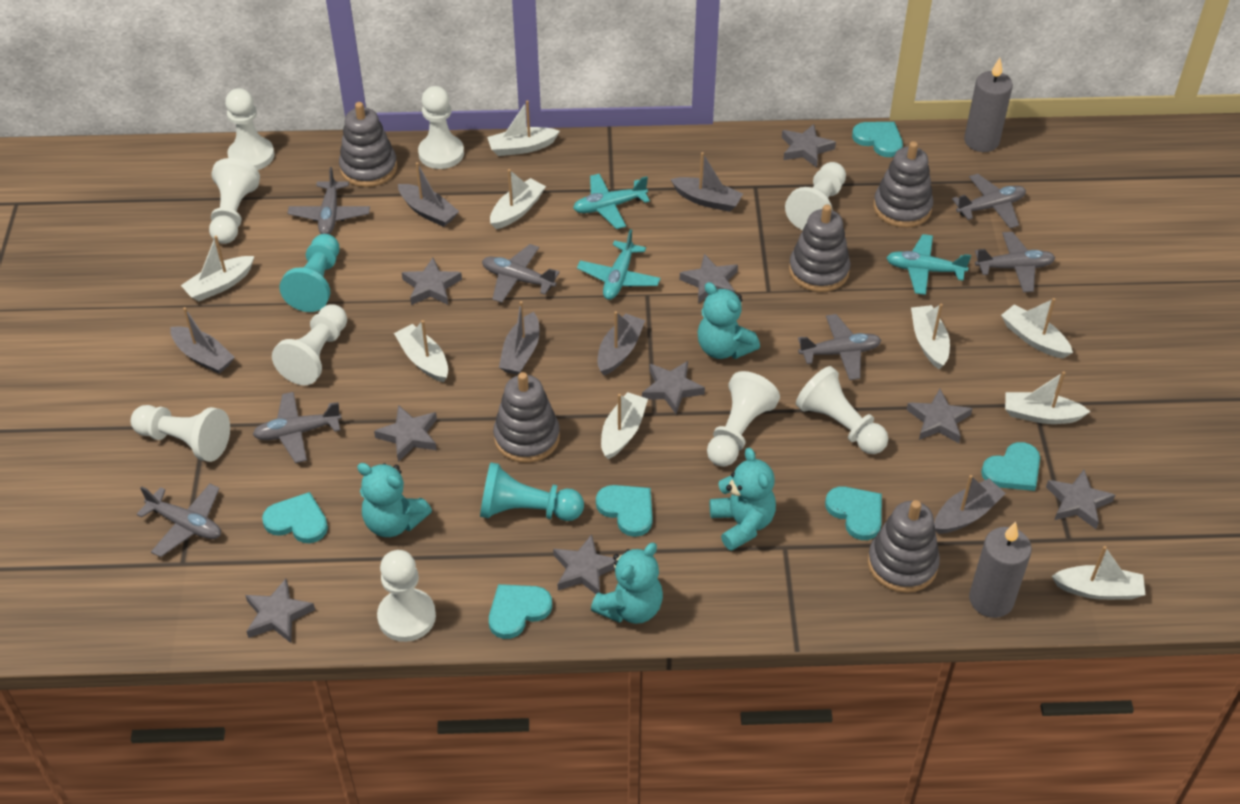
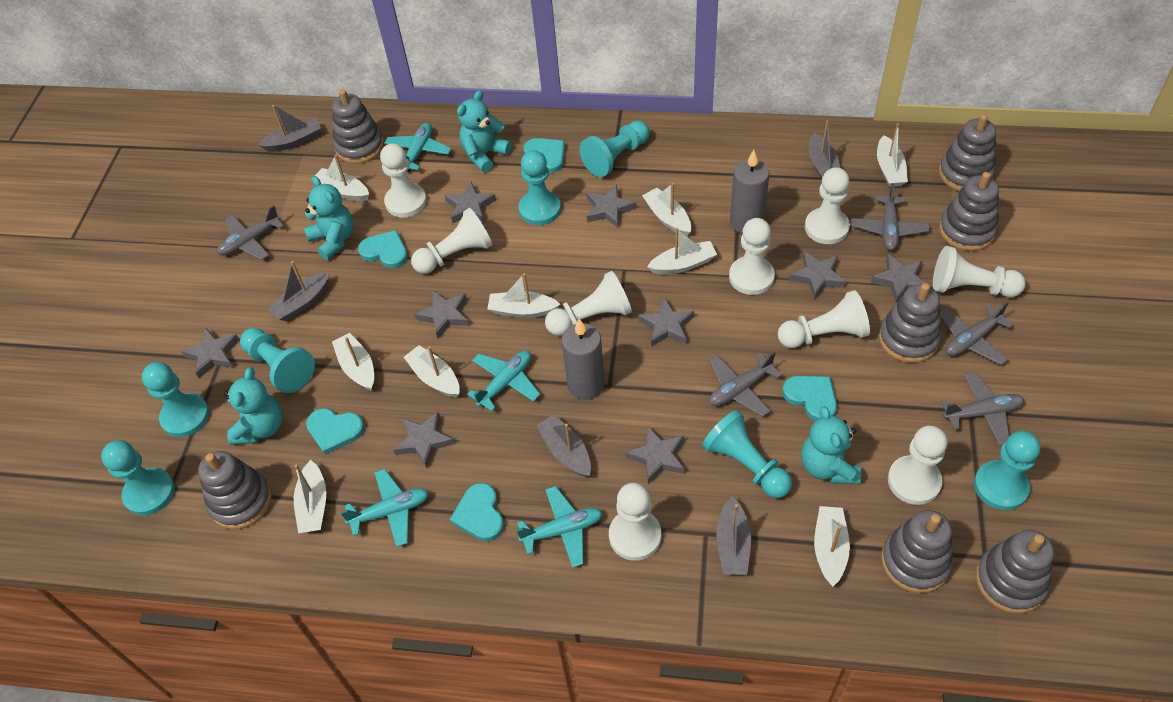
grey boat: 6 -> 5
grey plane: 7 -> 5
grey stacking toy: 5 -> 7
turquoise heart: 6 -> 5
turquoise pawn: 2 -> 7
turquoise plane: 3 -> 4

